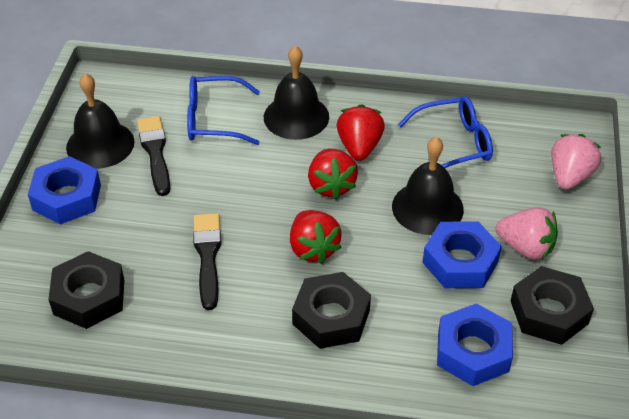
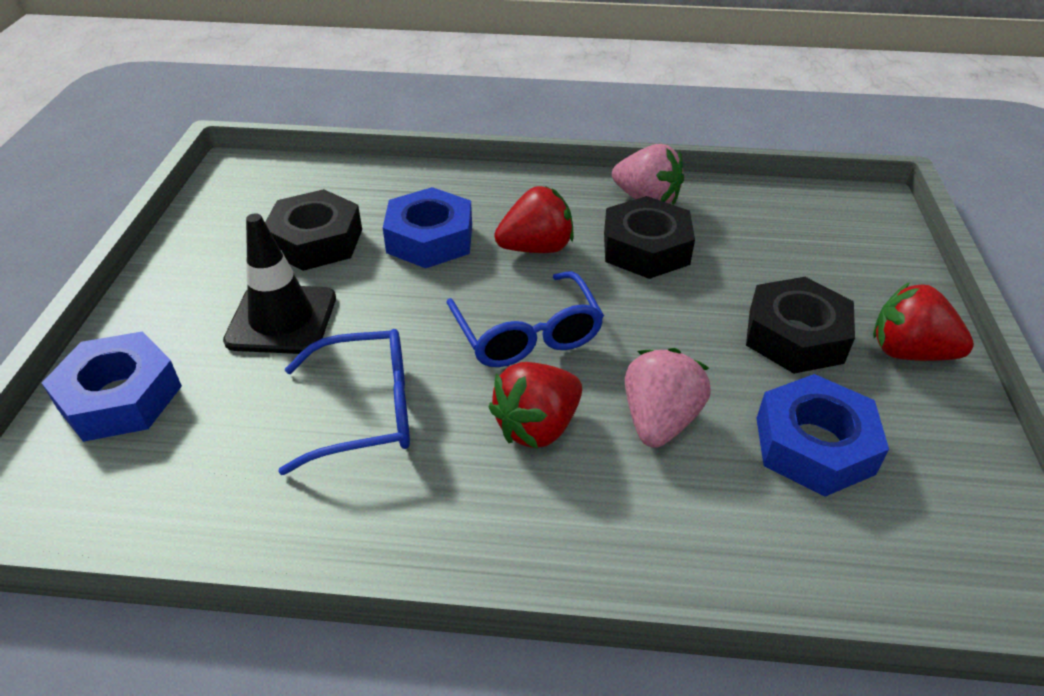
black bell: 3 -> 0
black brush: 2 -> 0
black traffic cone: 0 -> 1

